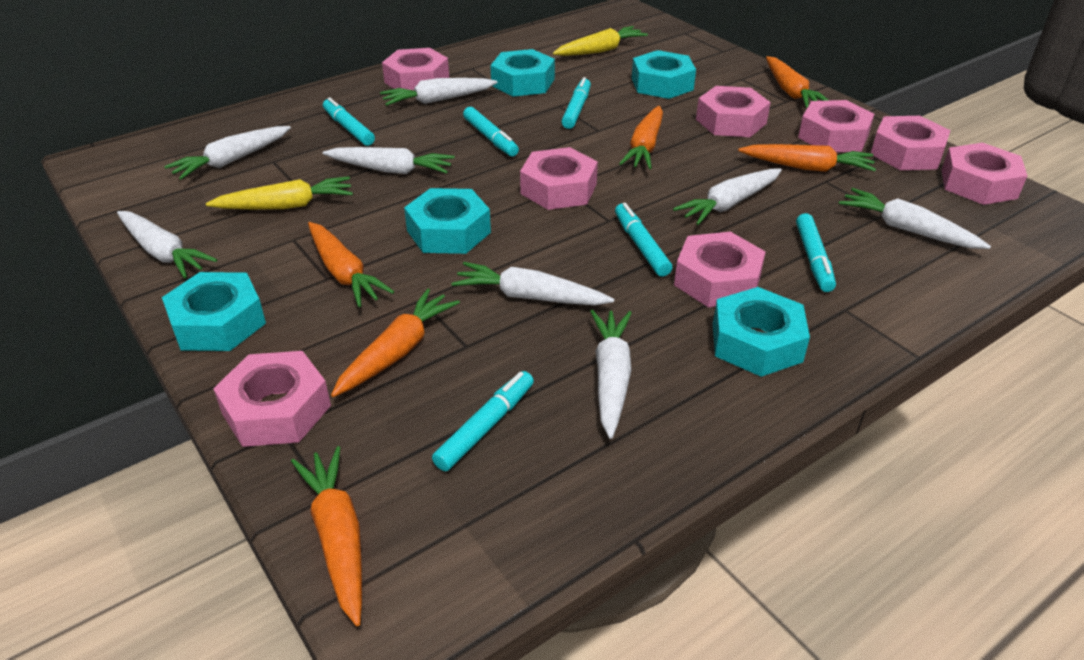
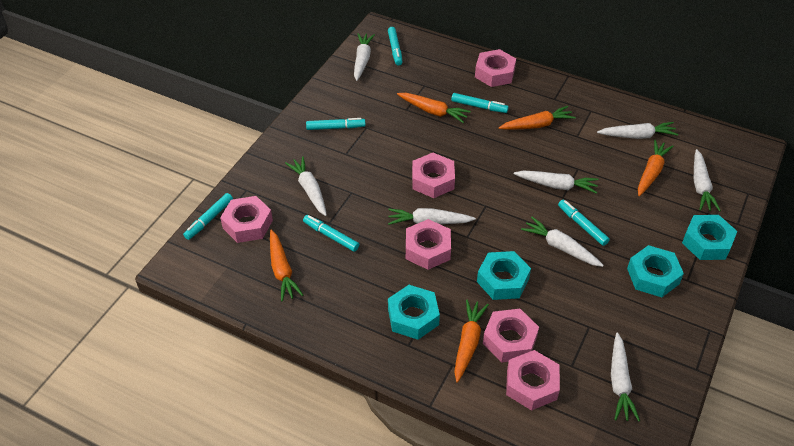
orange carrot: 6 -> 5
pink nut: 8 -> 6
turquoise nut: 5 -> 4
yellow carrot: 2 -> 0

